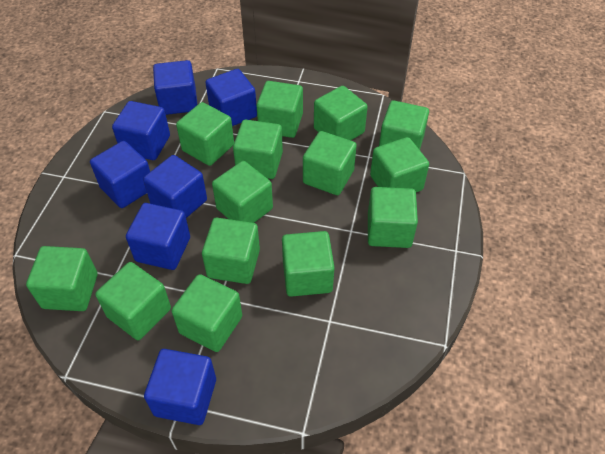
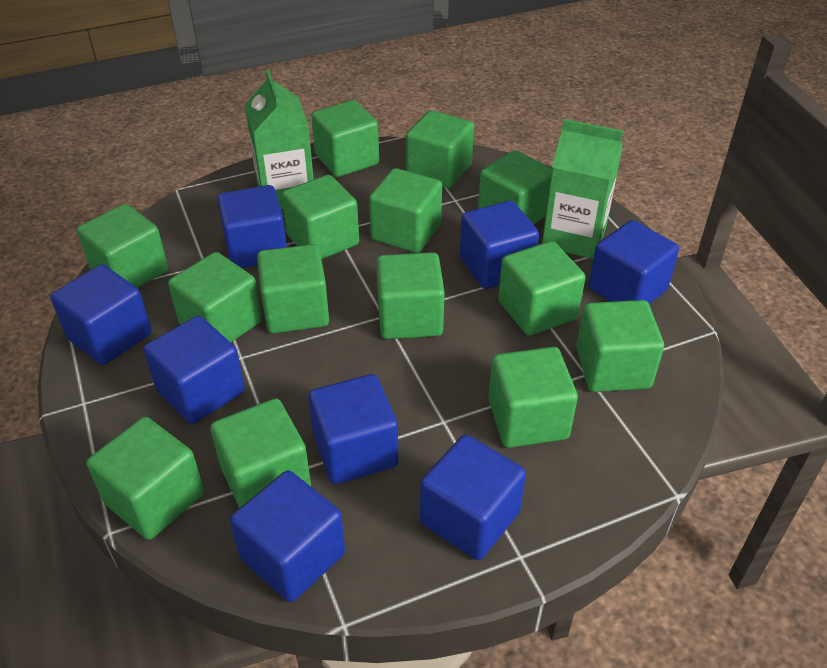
blue cube: 7 -> 8
green carton: 0 -> 2

